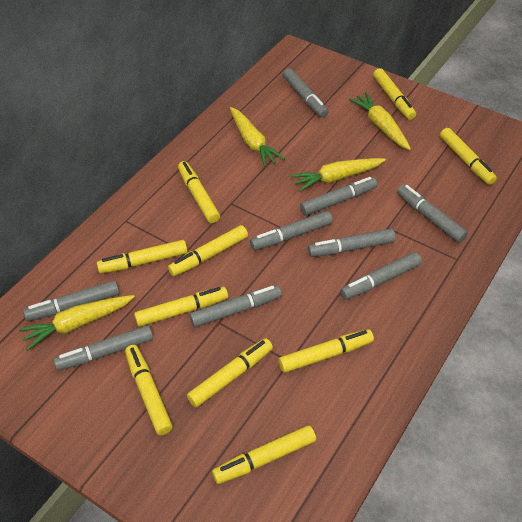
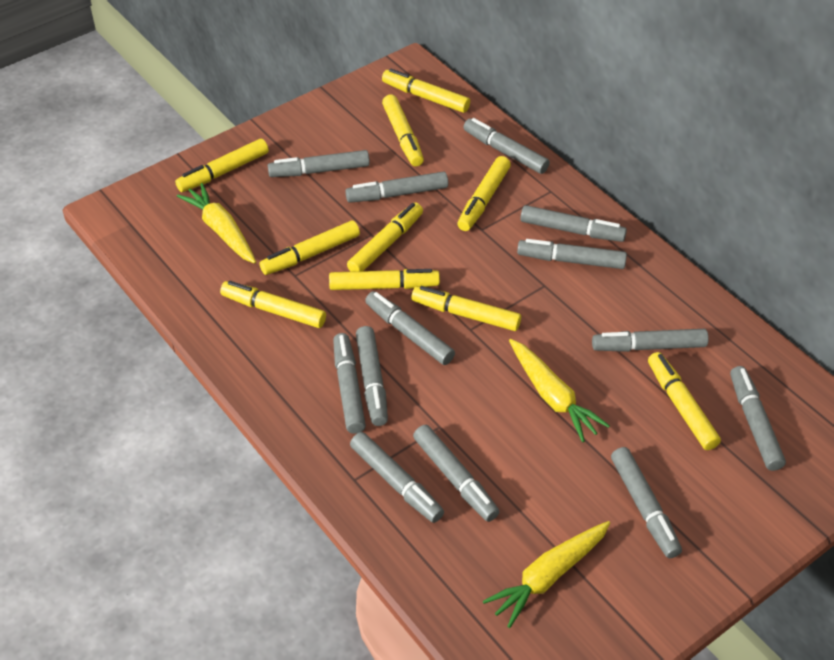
grey marker: 9 -> 13
yellow carrot: 4 -> 3

